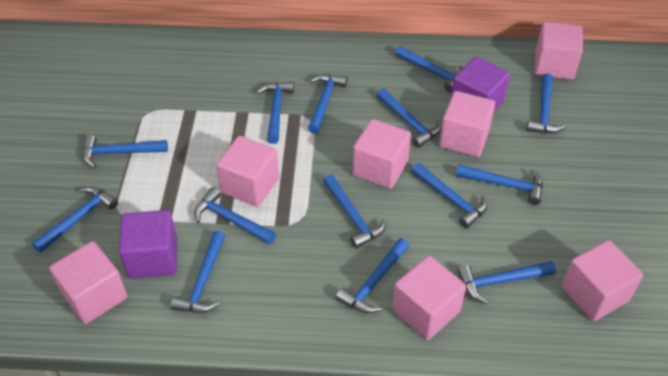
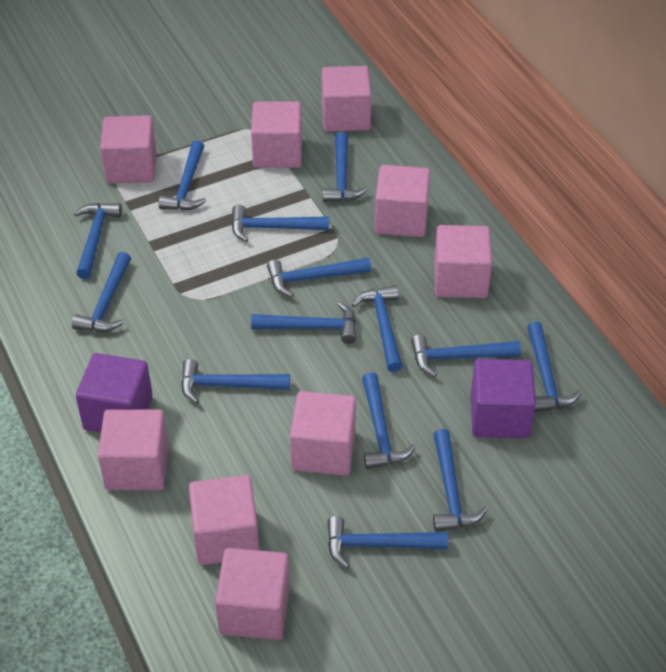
pink cube: 7 -> 9

